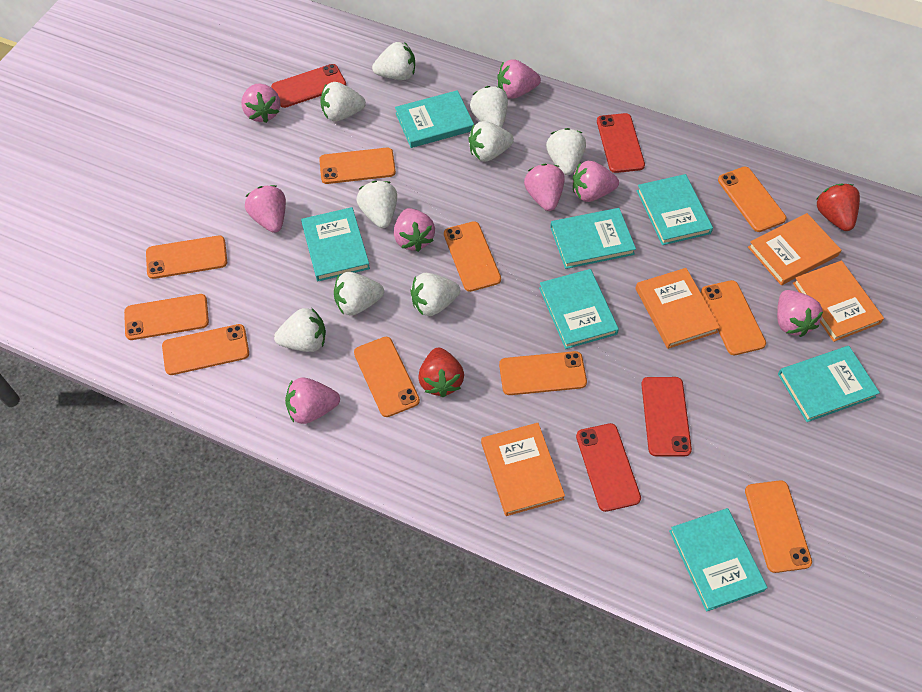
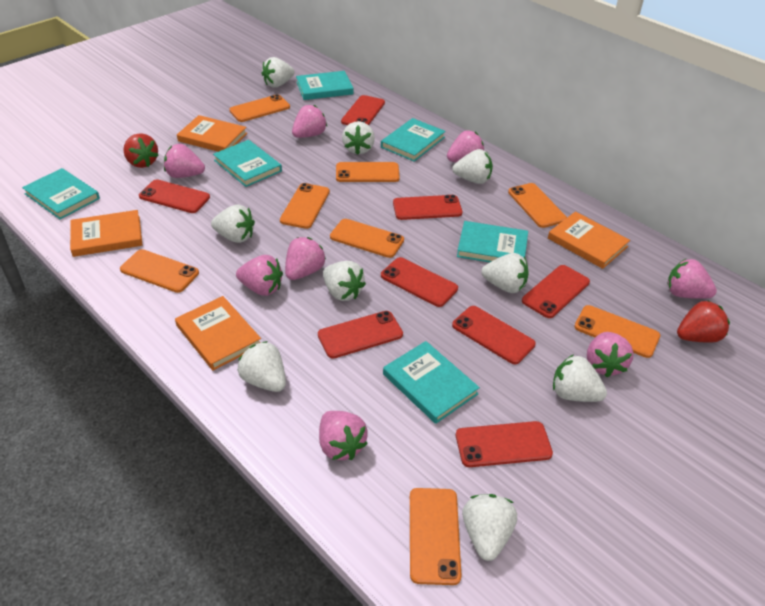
orange phone: 10 -> 8
red phone: 4 -> 8
turquoise book: 7 -> 6

